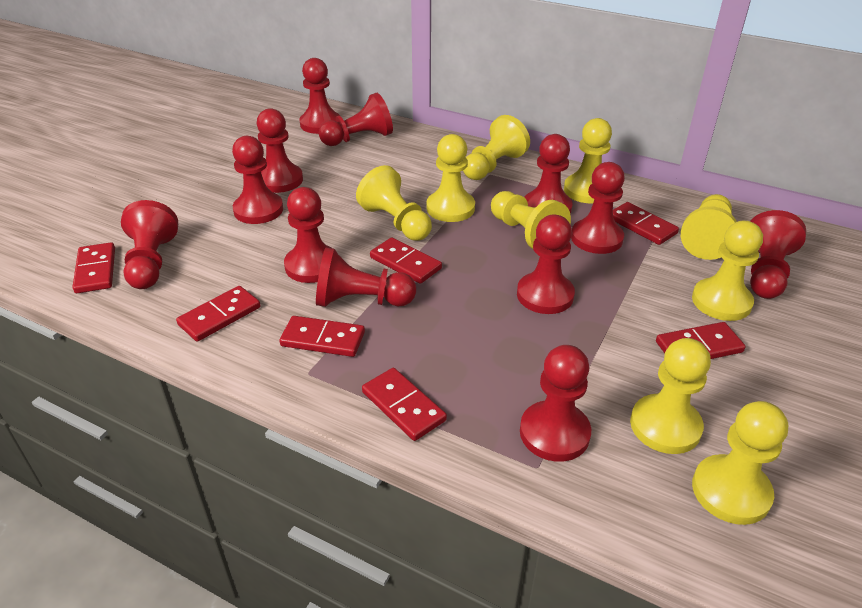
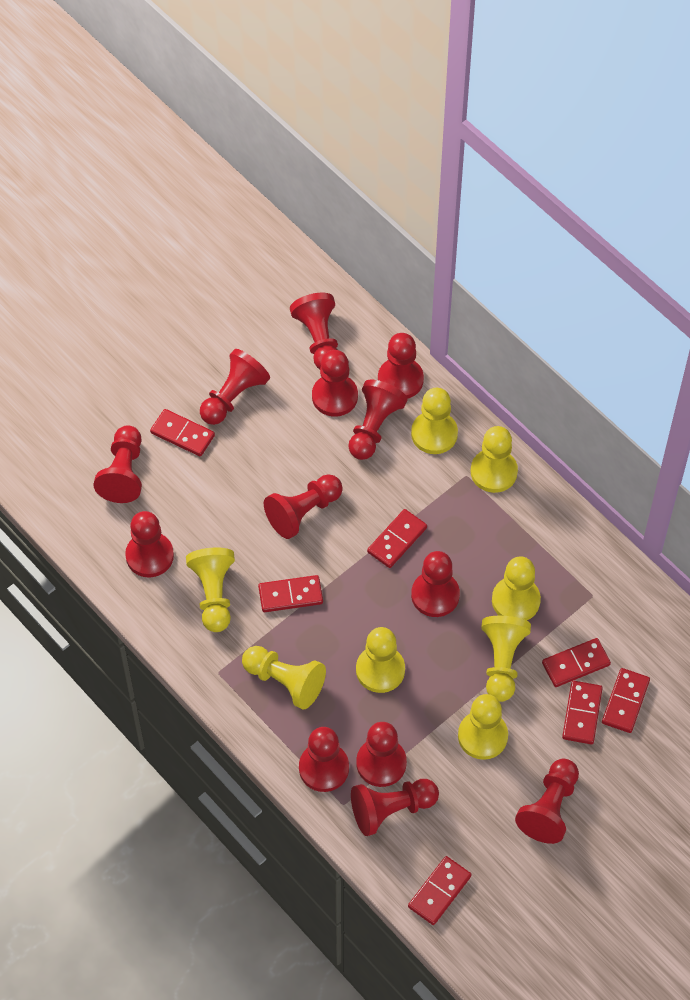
red pawn: 12 -> 13
yellow pawn: 9 -> 8

